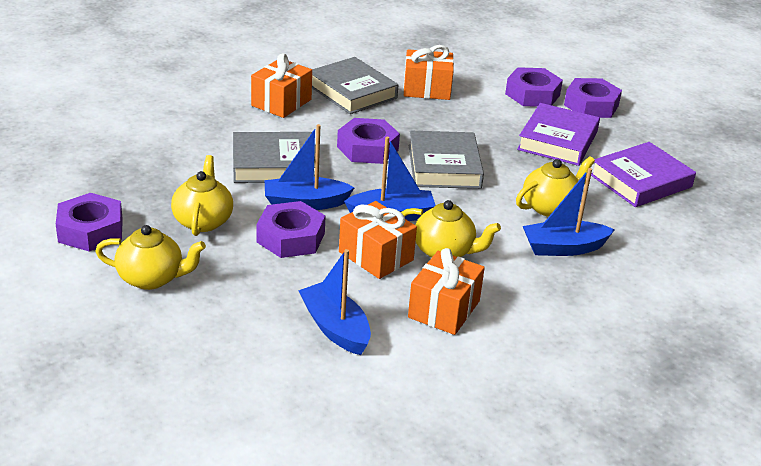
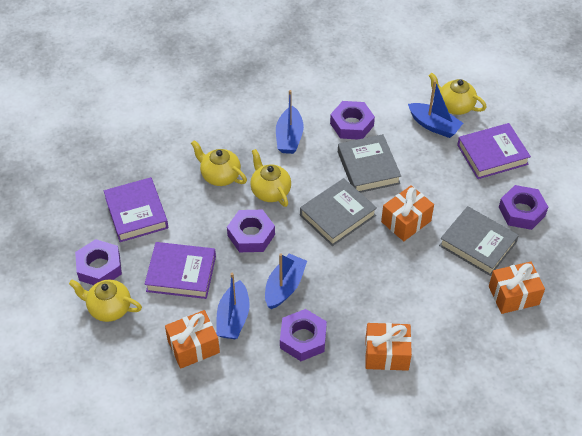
purple book: 2 -> 3

